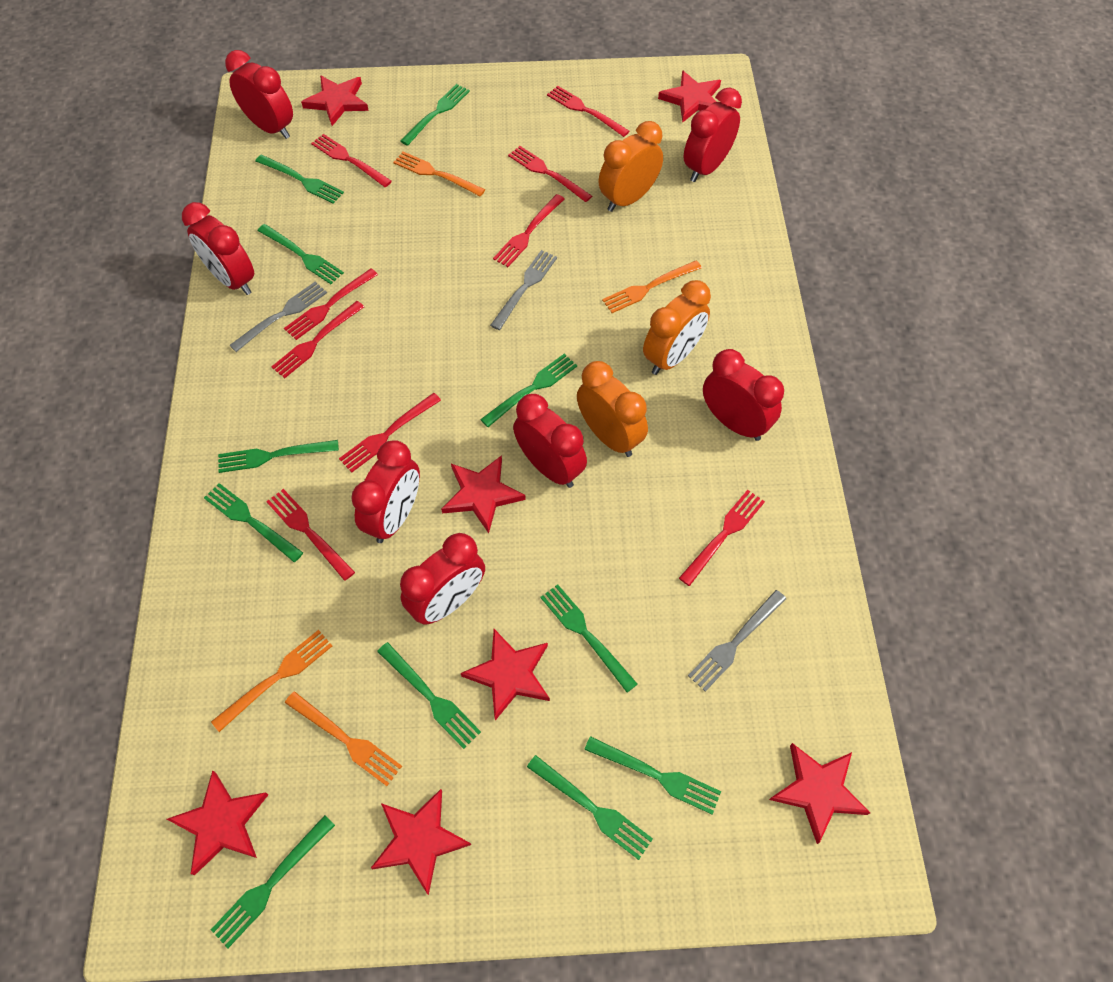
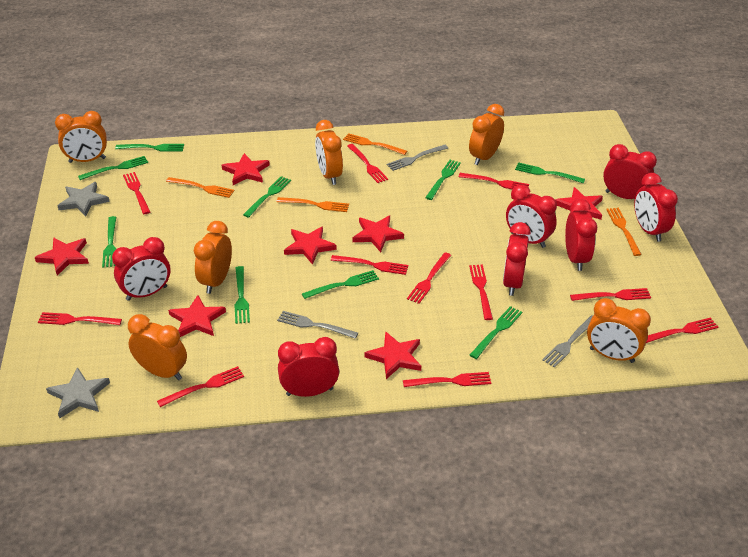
green fork: 11 -> 9
grey star: 0 -> 2
orange clock: 3 -> 6
red fork: 9 -> 11

